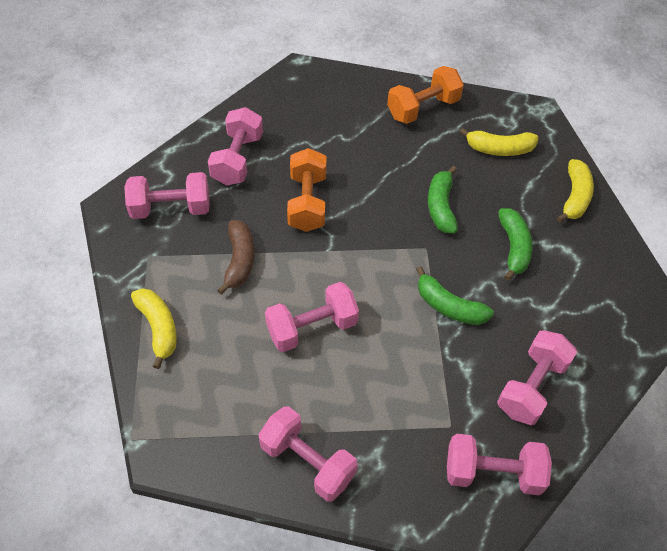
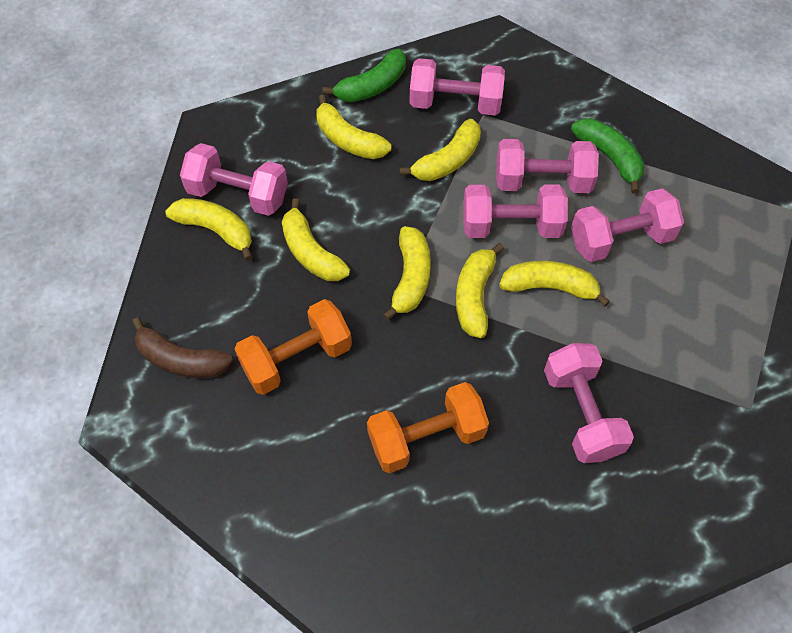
green banana: 3 -> 2
yellow banana: 3 -> 7

